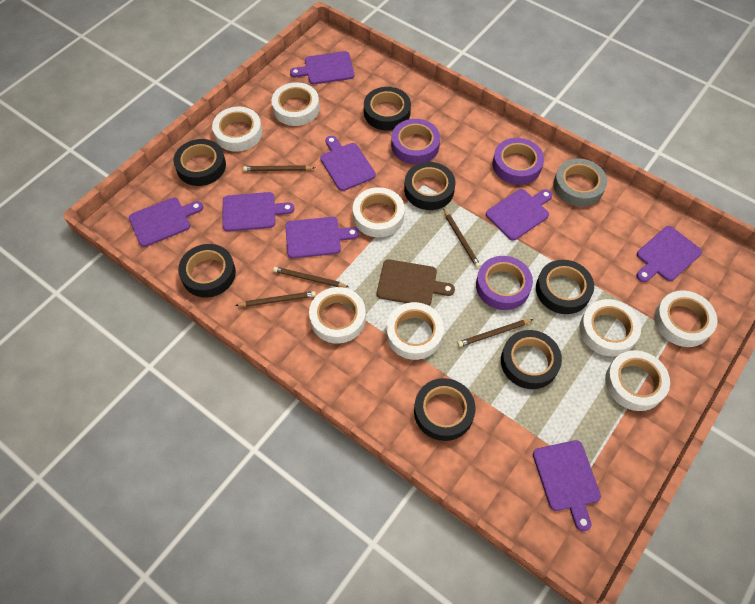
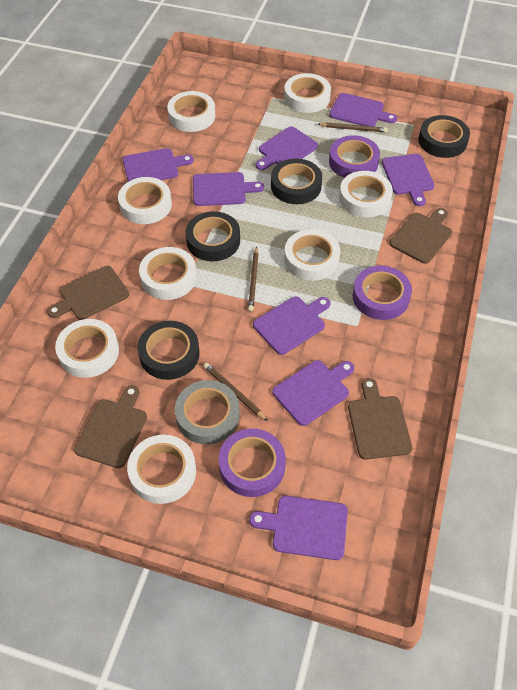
black tape: 7 -> 4
brown cutting board: 1 -> 4
brown pencil: 5 -> 3

